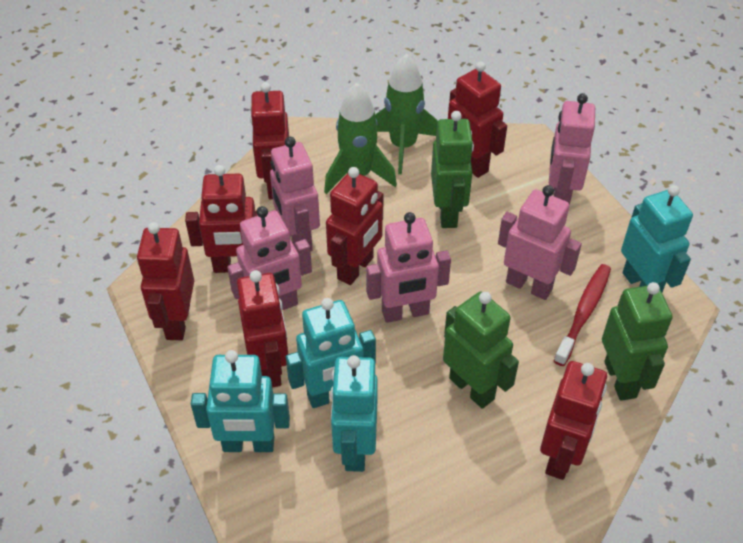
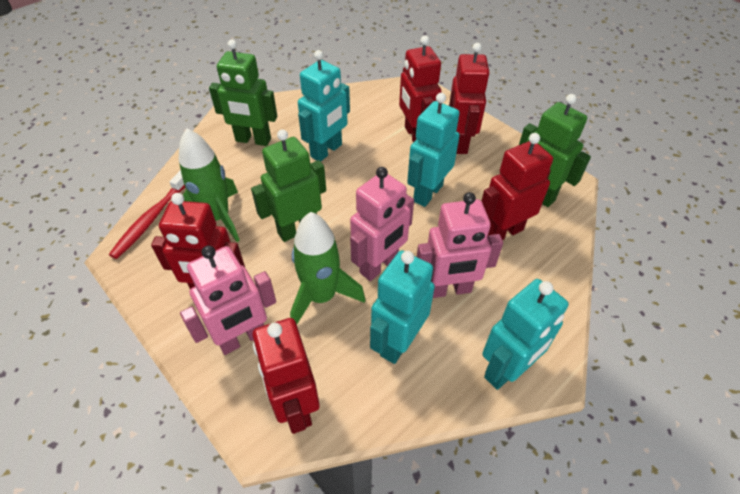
pink robot: 5 -> 3
red robot: 7 -> 5

